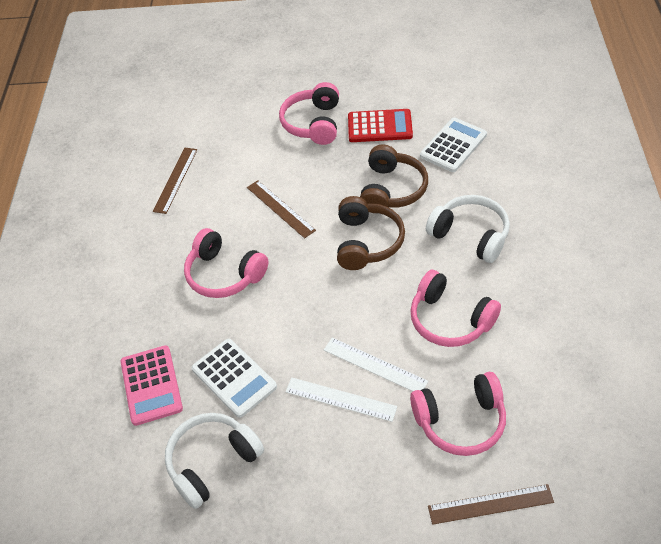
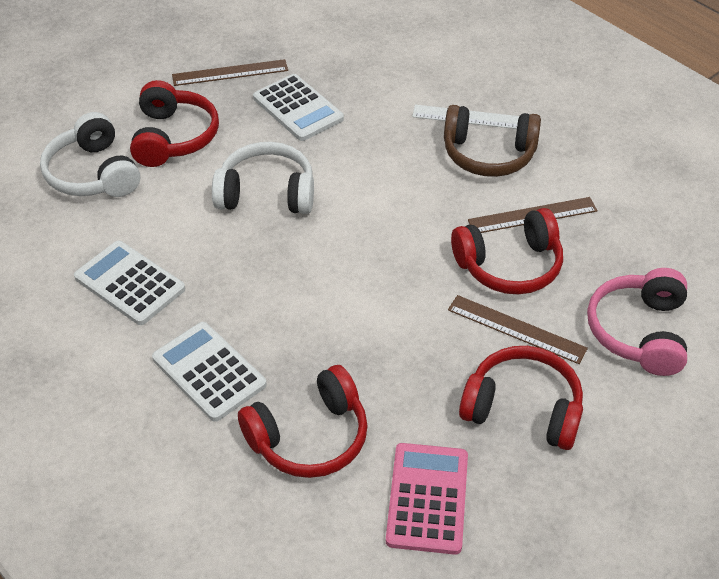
brown headphones: 2 -> 1
pink headphones: 4 -> 1
red calculator: 1 -> 0
red headphones: 0 -> 4
white calculator: 2 -> 3
white ruler: 2 -> 1

